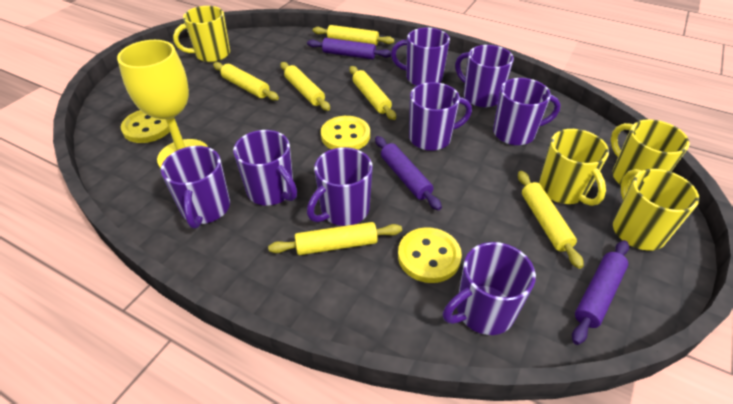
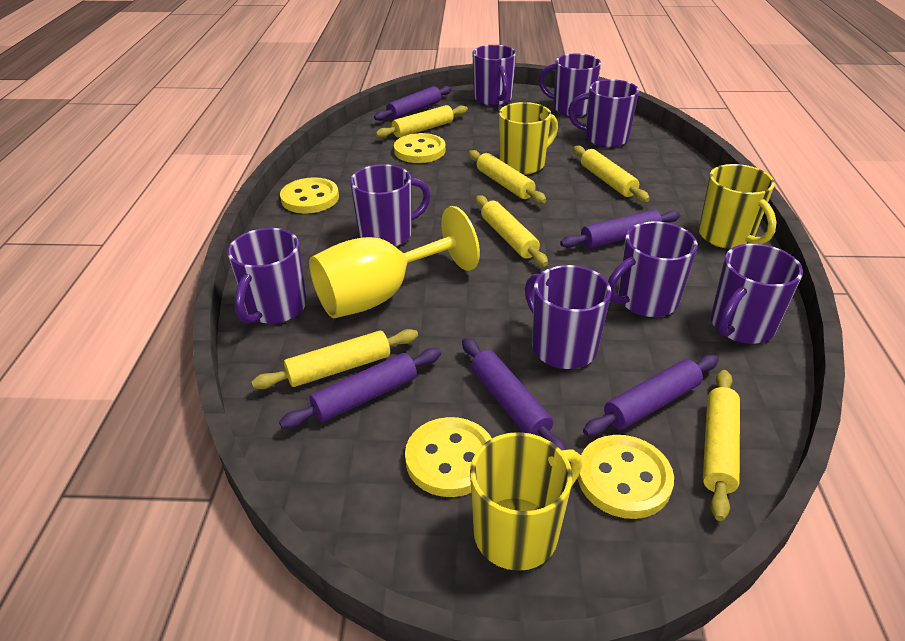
purple rolling pin: 3 -> 5
yellow button: 3 -> 4
yellow mug: 4 -> 3

